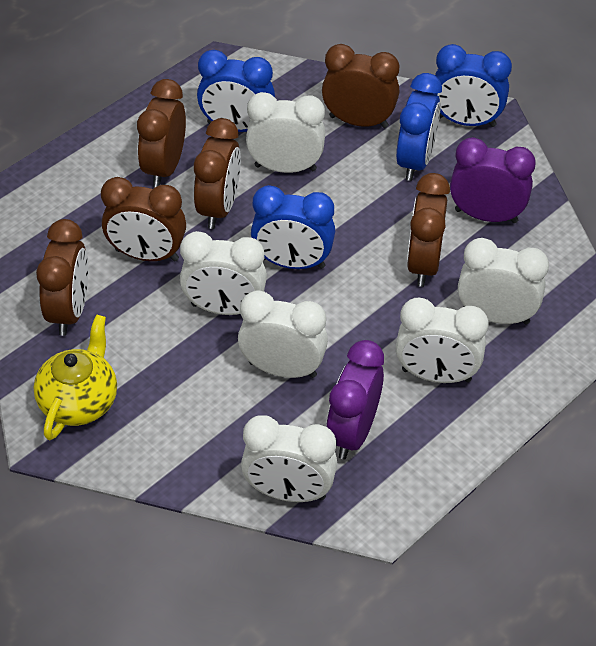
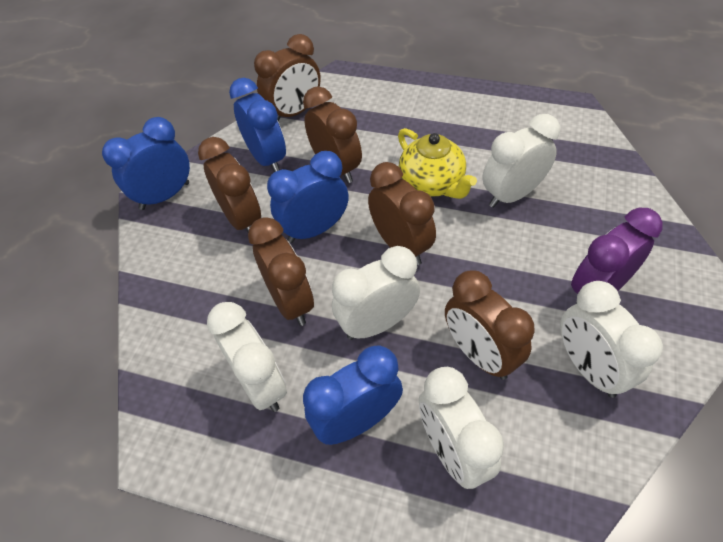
purple clock: 2 -> 1
white clock: 6 -> 5

